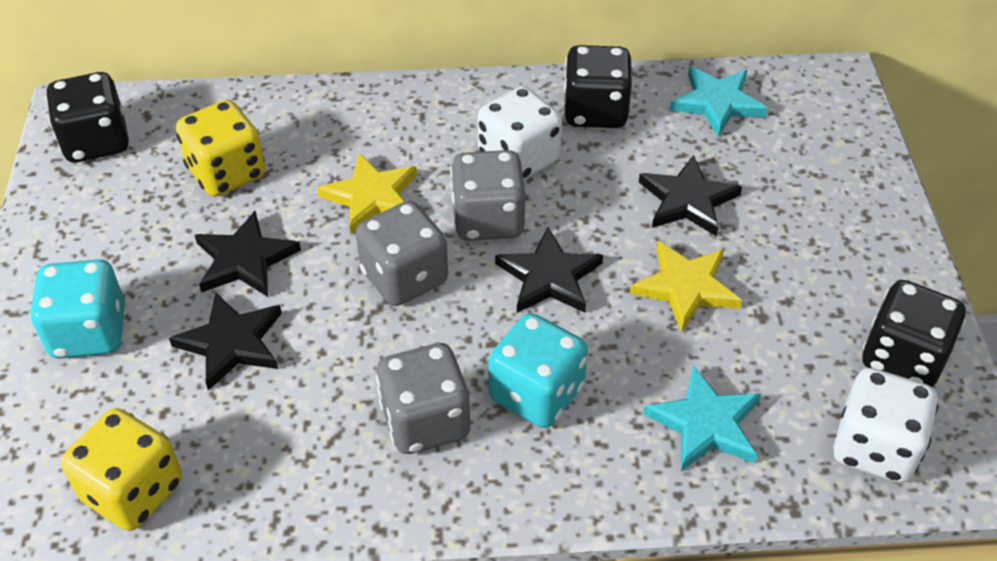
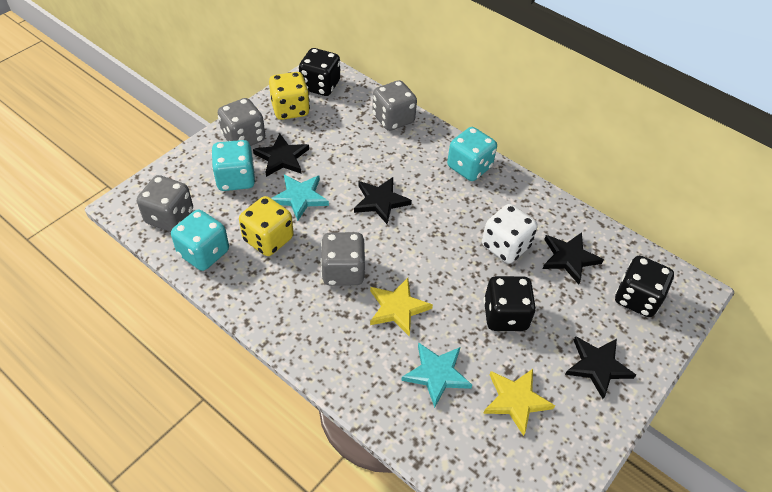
grey dice: 3 -> 4
turquoise dice: 2 -> 3
white dice: 2 -> 1

